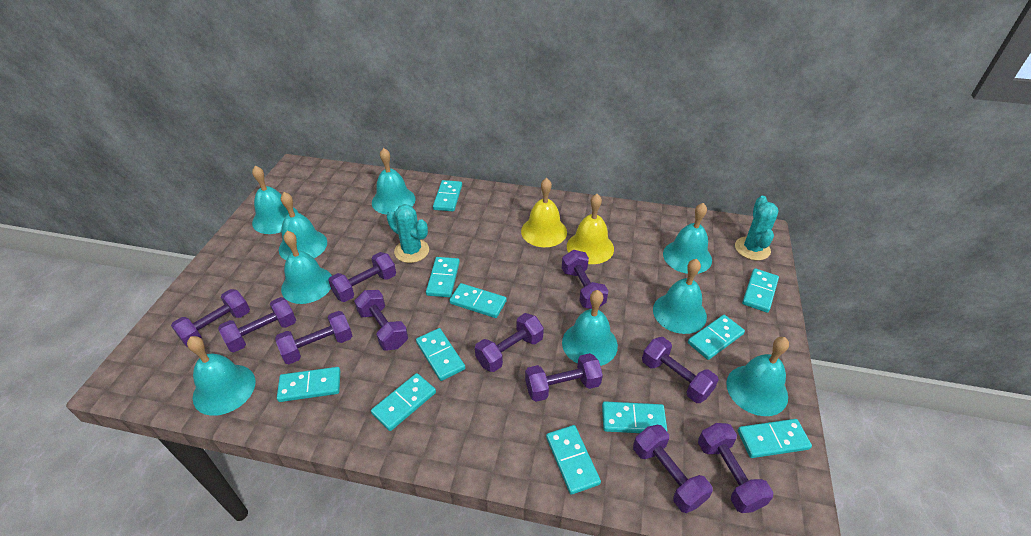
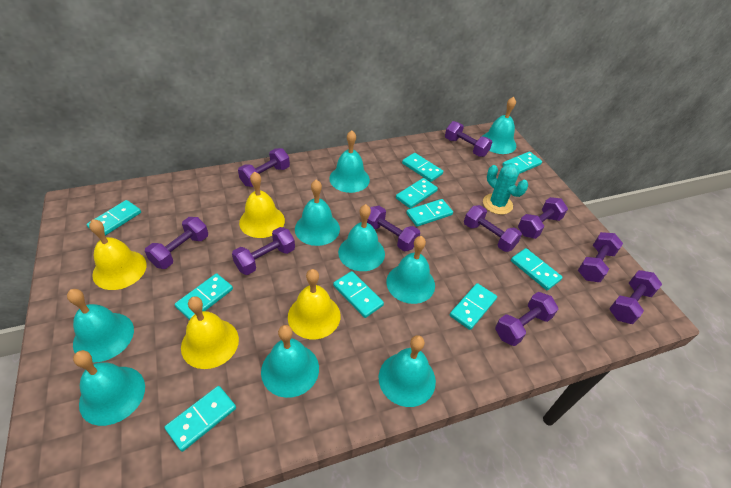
purple dumbbell: 11 -> 10
turquoise cactus: 2 -> 1
turquoise domino: 11 -> 10
yellow bell: 2 -> 4

